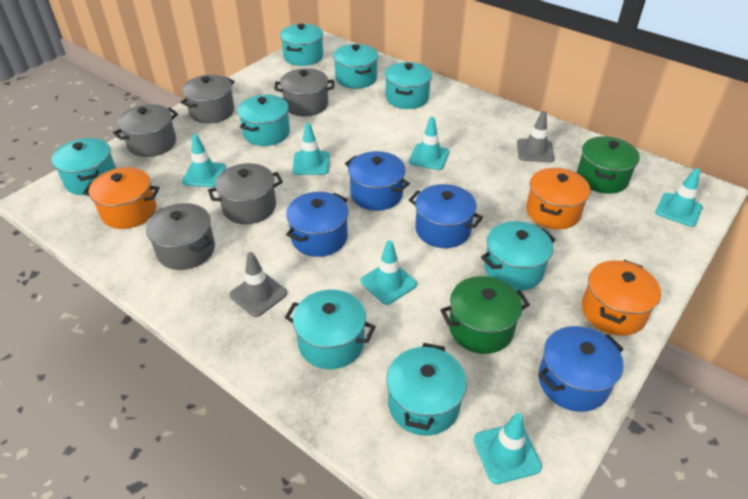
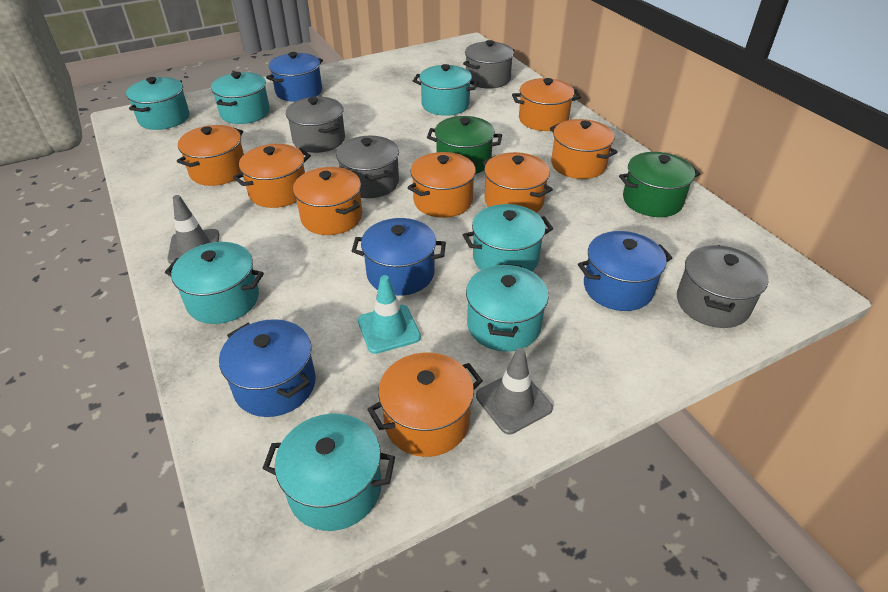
grey pot: 5 -> 4
orange pot: 3 -> 8
turquoise pot: 8 -> 7
turquoise traffic cone: 6 -> 1

